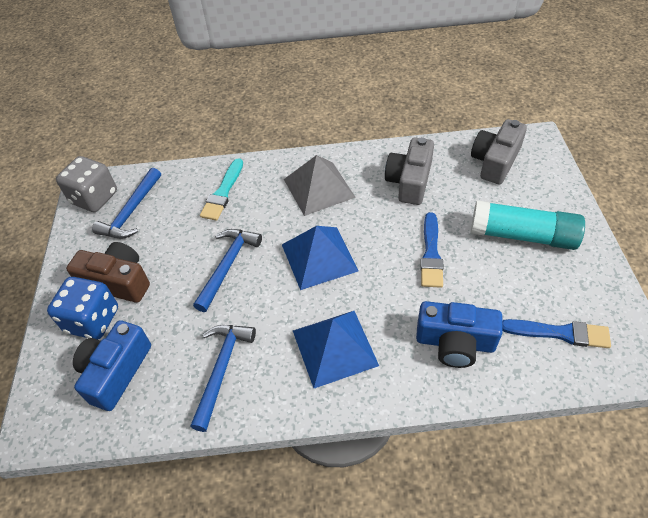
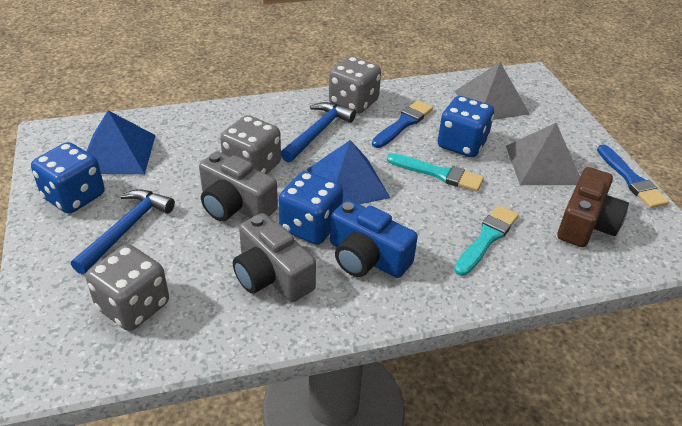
blue camera: 2 -> 1
blue dice: 1 -> 3
blue hammer: 3 -> 2
grey dice: 1 -> 3
grey pyramid: 1 -> 2
turquoise brush: 1 -> 2
turquoise glue stick: 1 -> 0

